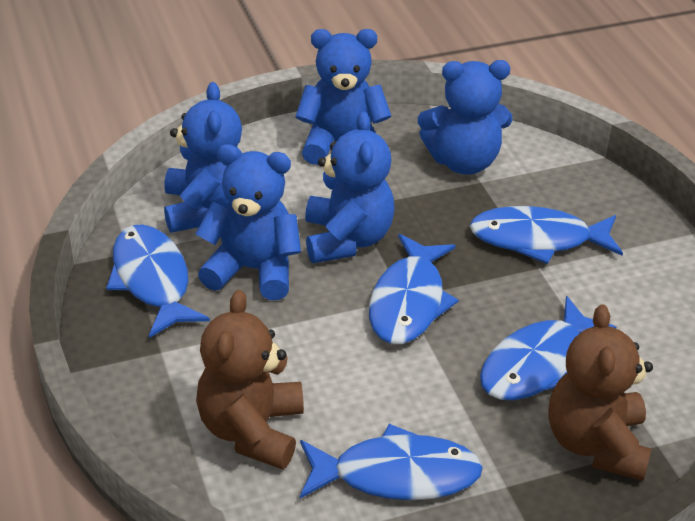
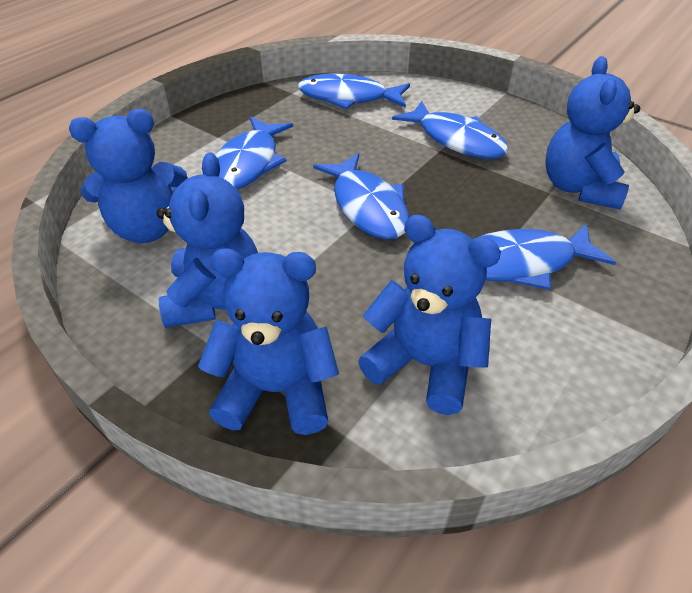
brown teddy bear: 2 -> 0

